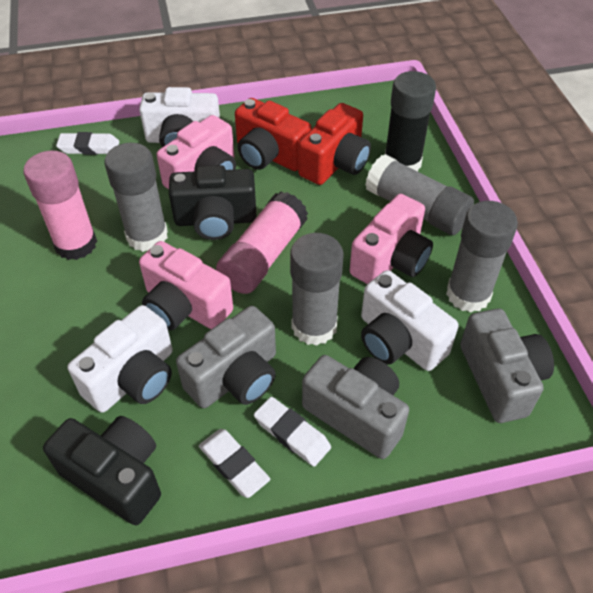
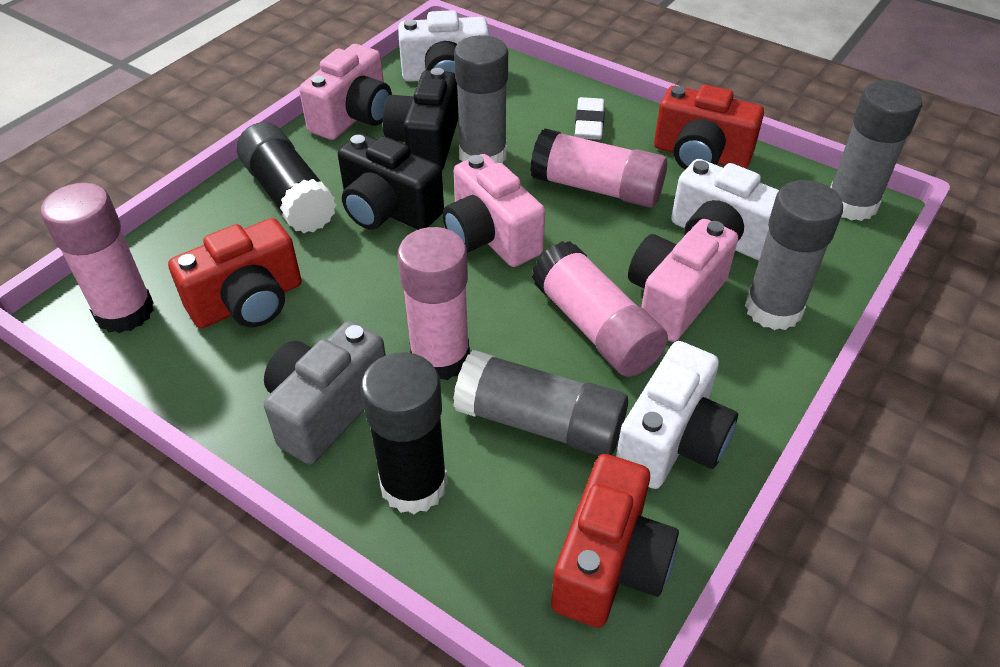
black glue stick: 1 -> 2
grey camera: 3 -> 1
pink glue stick: 2 -> 4
red camera: 2 -> 3
white eraser: 3 -> 1

